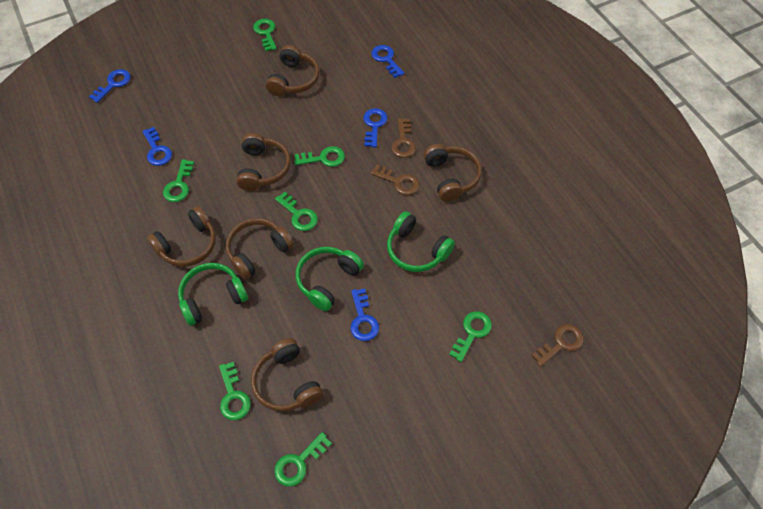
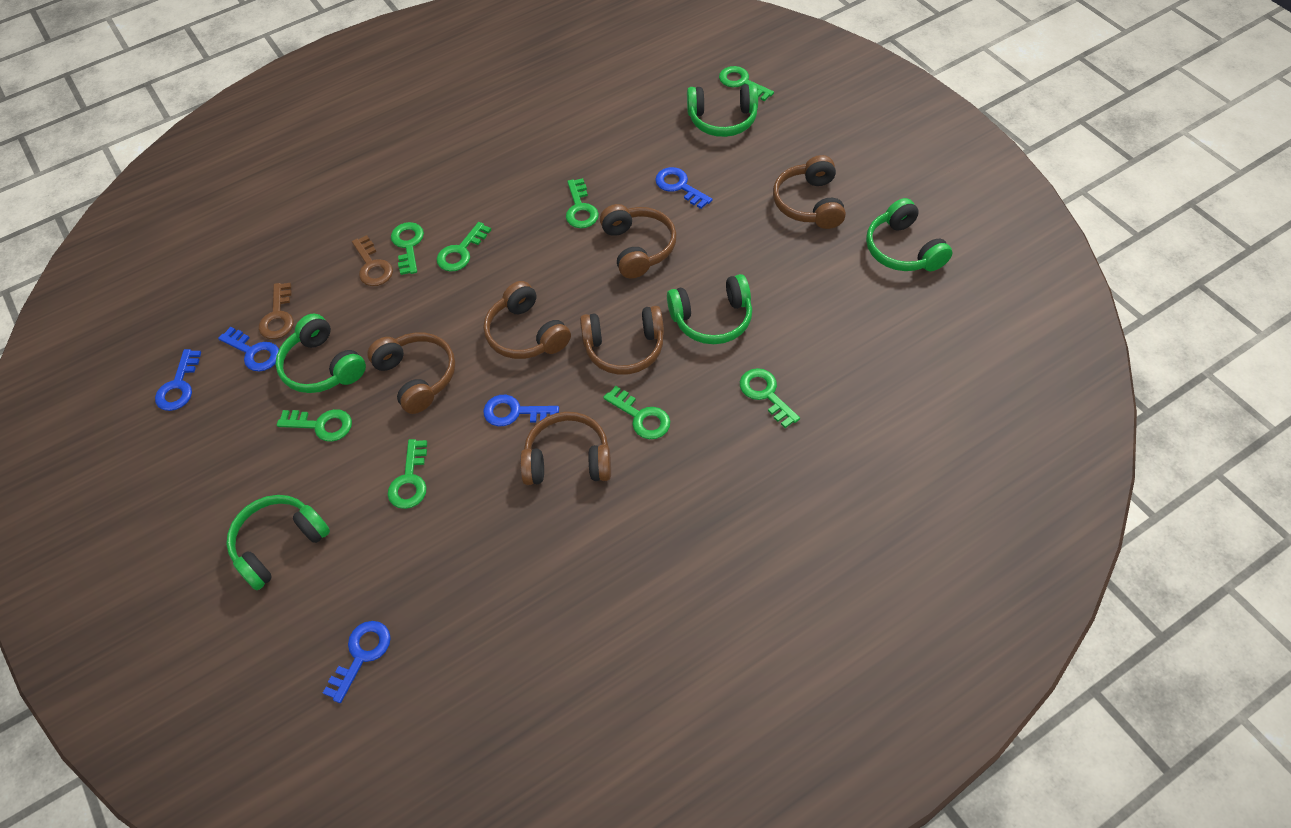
brown key: 3 -> 2
green headphones: 3 -> 5
green key: 7 -> 8

